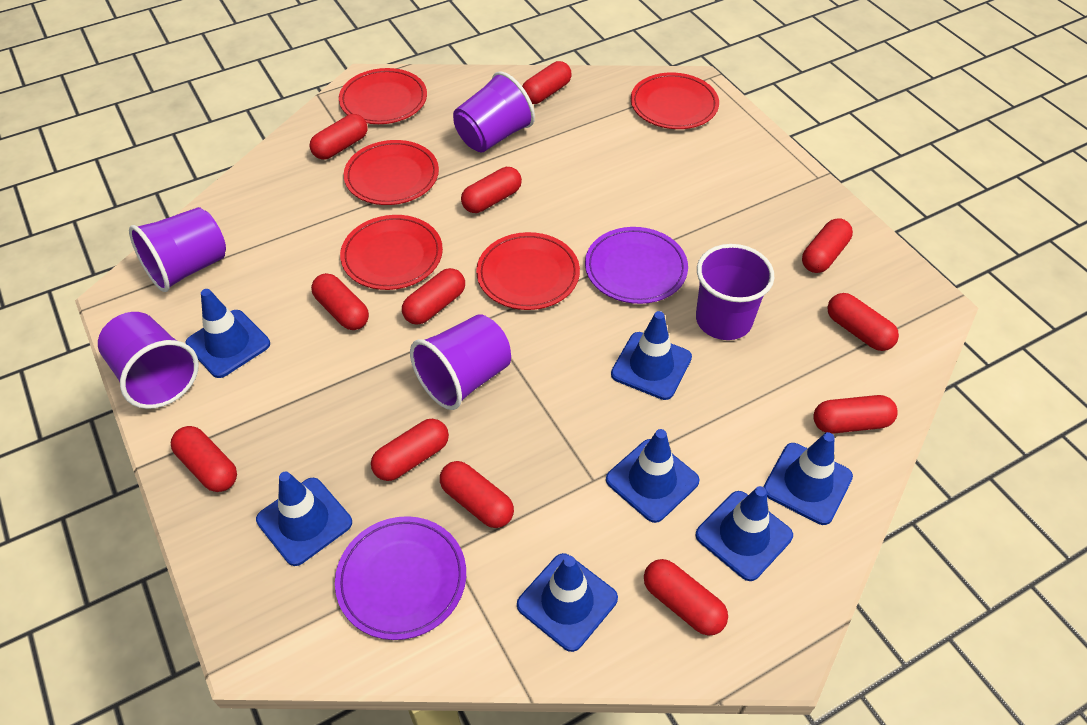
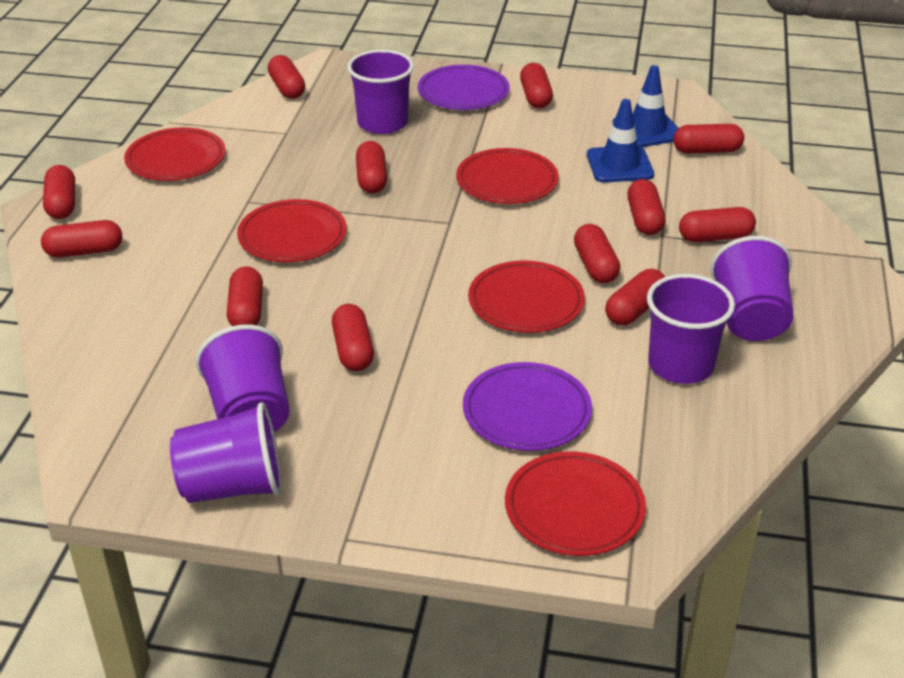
blue traffic cone: 7 -> 2

